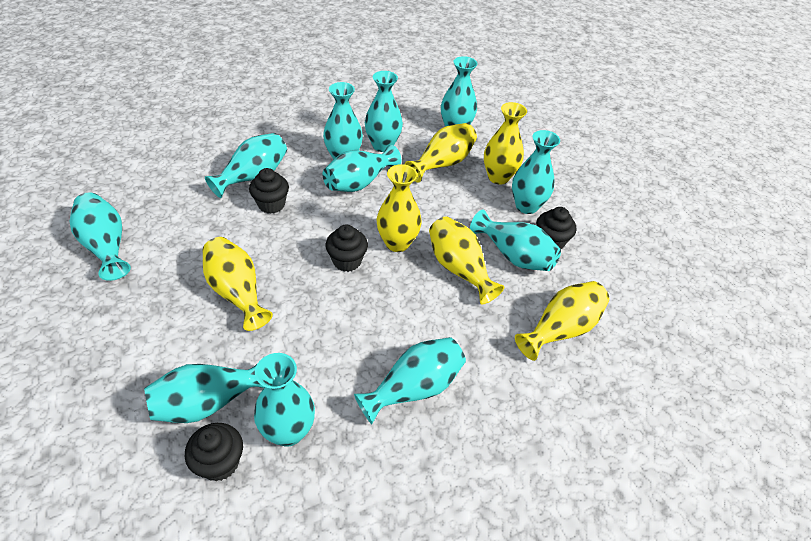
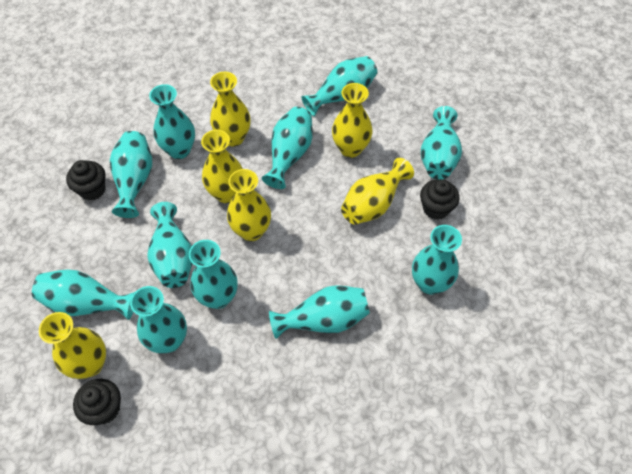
black cupcake: 4 -> 3

